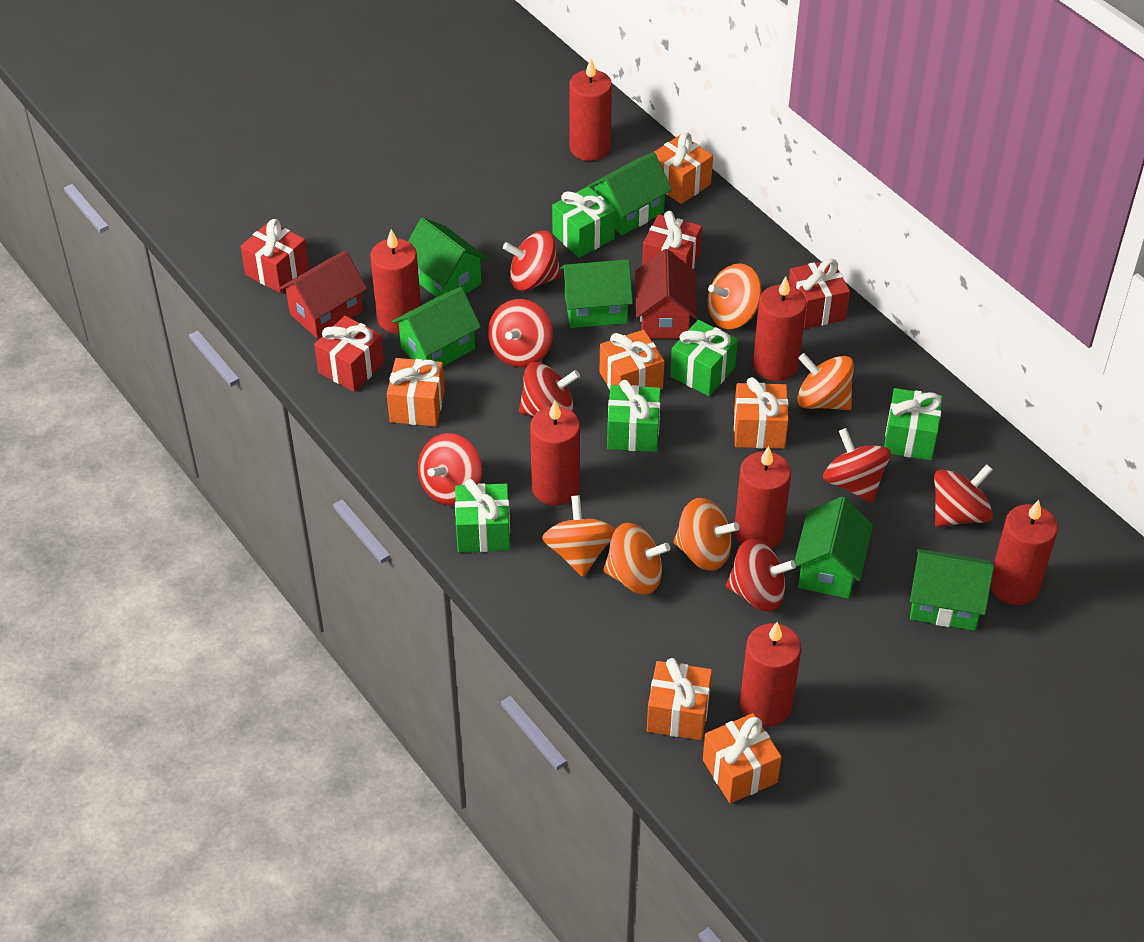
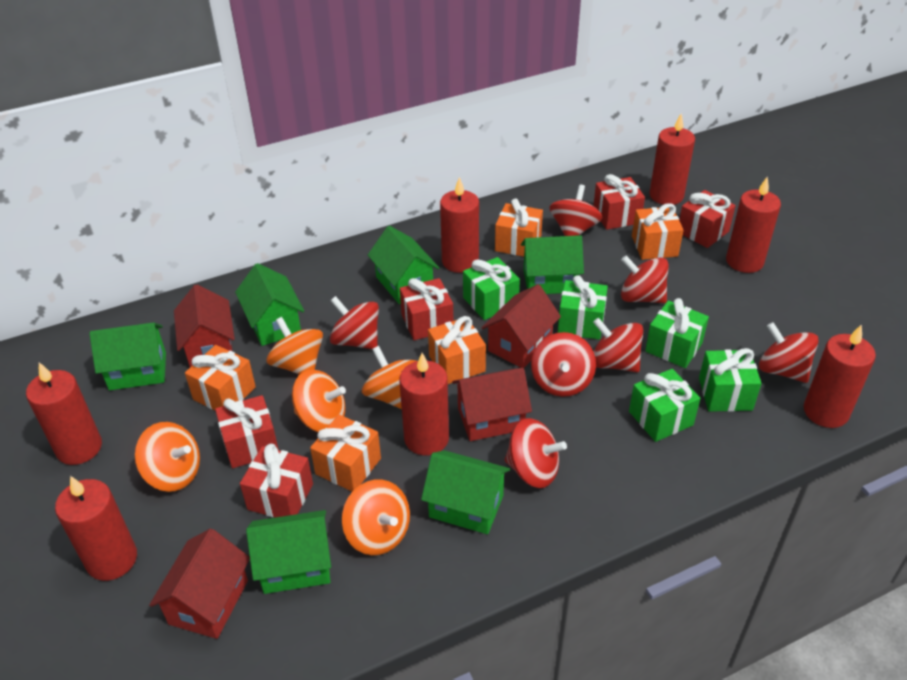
orange gift: 6 -> 5
red gift: 4 -> 5
red house: 2 -> 4

